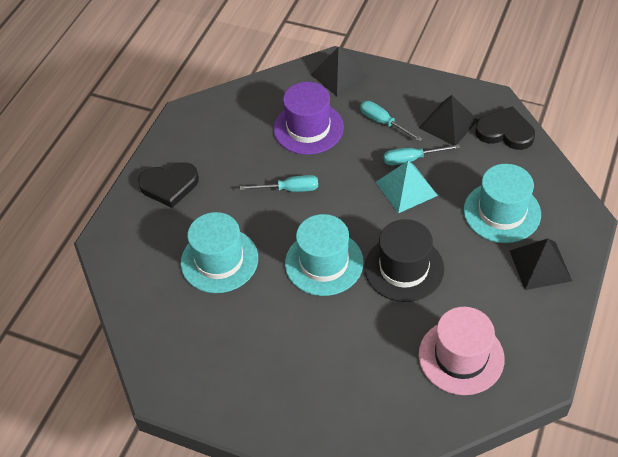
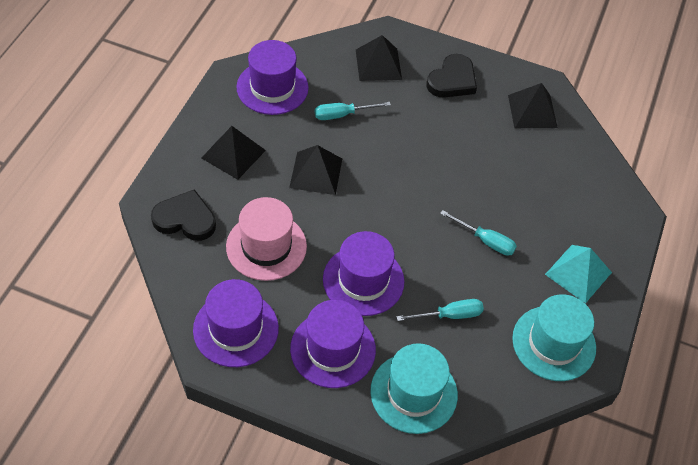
black hat: 1 -> 0
black pyramid: 3 -> 4
purple hat: 1 -> 4
turquoise hat: 3 -> 2

